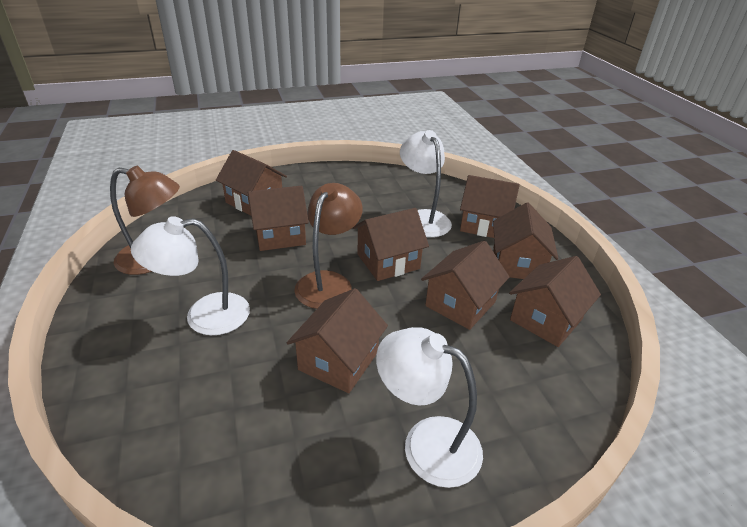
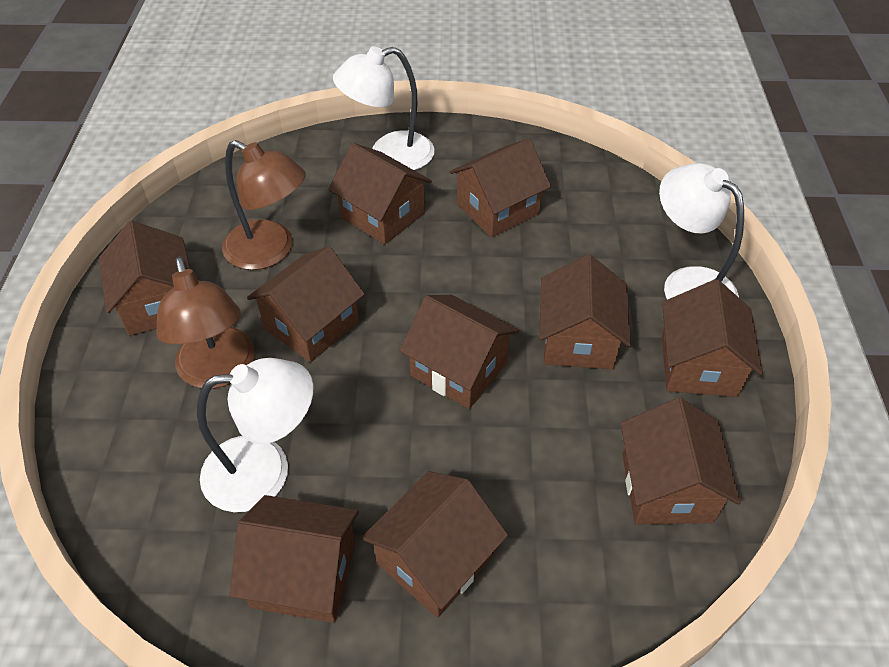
brown house: 8 -> 10

